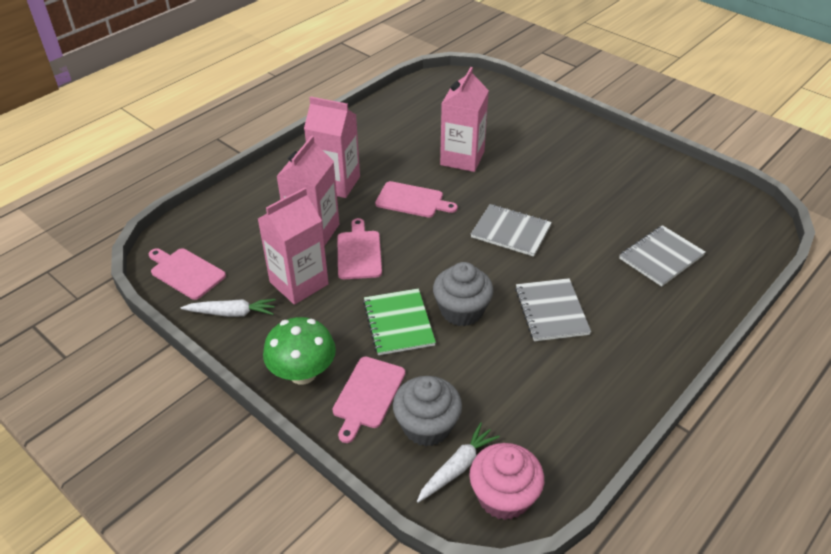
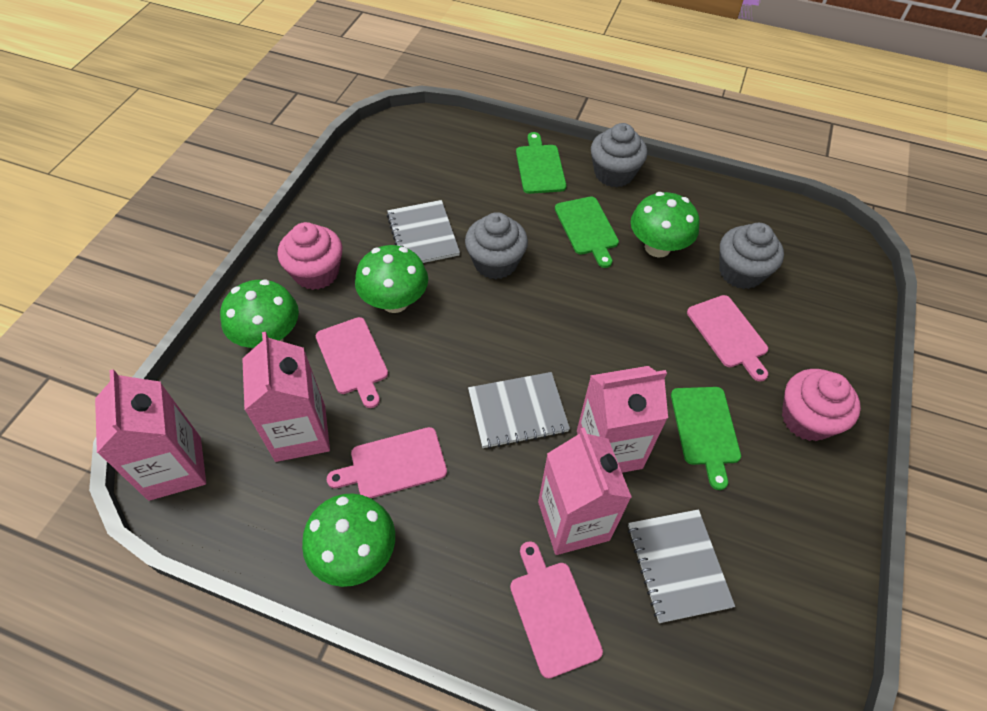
green cutting board: 0 -> 3
green mushroom: 1 -> 4
green notebook: 1 -> 0
grey cupcake: 2 -> 3
pink cupcake: 1 -> 2
white carrot: 2 -> 0

